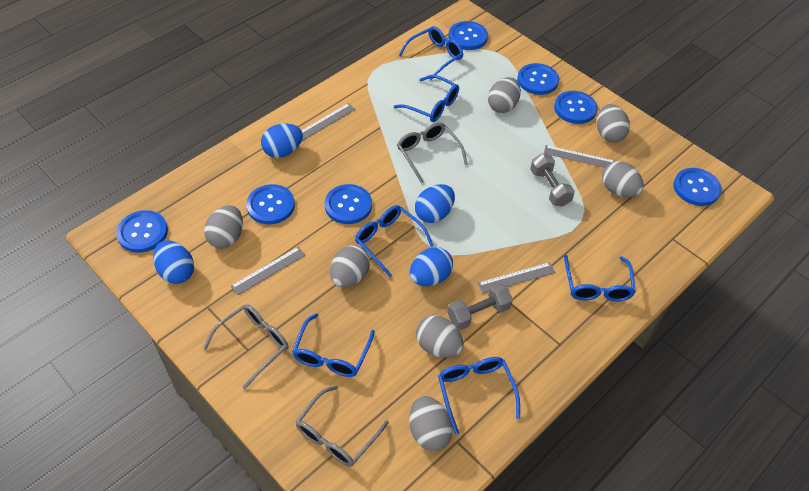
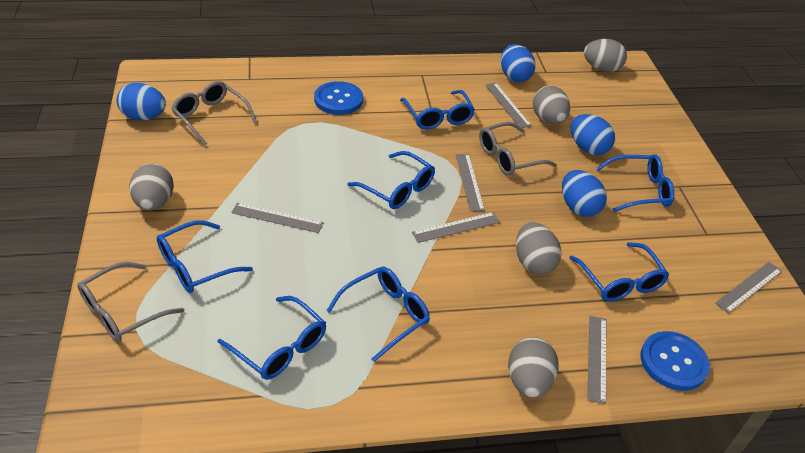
blue button: 7 -> 2
blue glasses: 6 -> 7
grey dumbbell: 2 -> 0
grey egg: 7 -> 5
grey ruler: 4 -> 6

